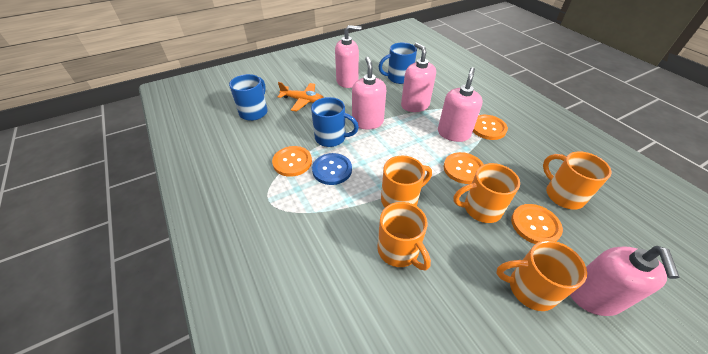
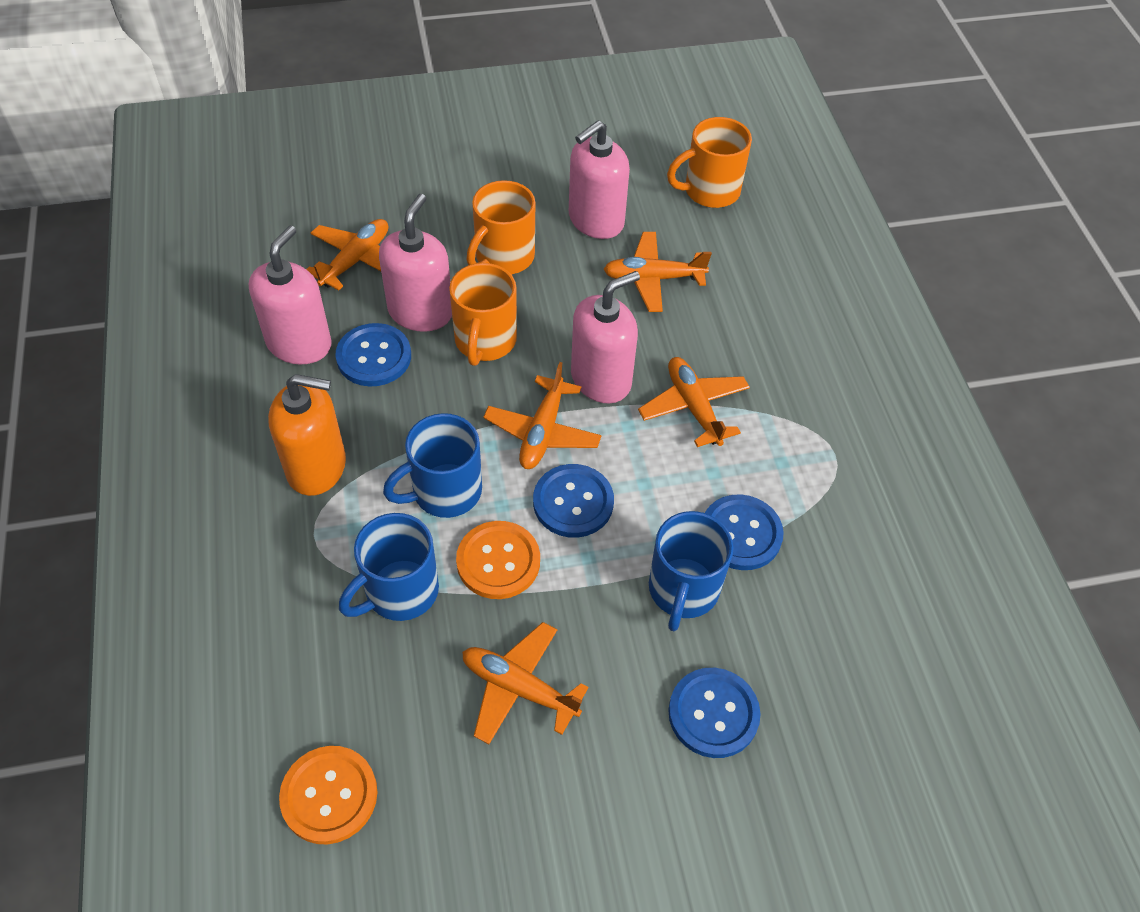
blue button: 1 -> 4
orange button: 4 -> 2
orange mug: 5 -> 3
orange plane: 1 -> 5
orange soap dispenser: 0 -> 1
pink soap dispenser: 5 -> 4

